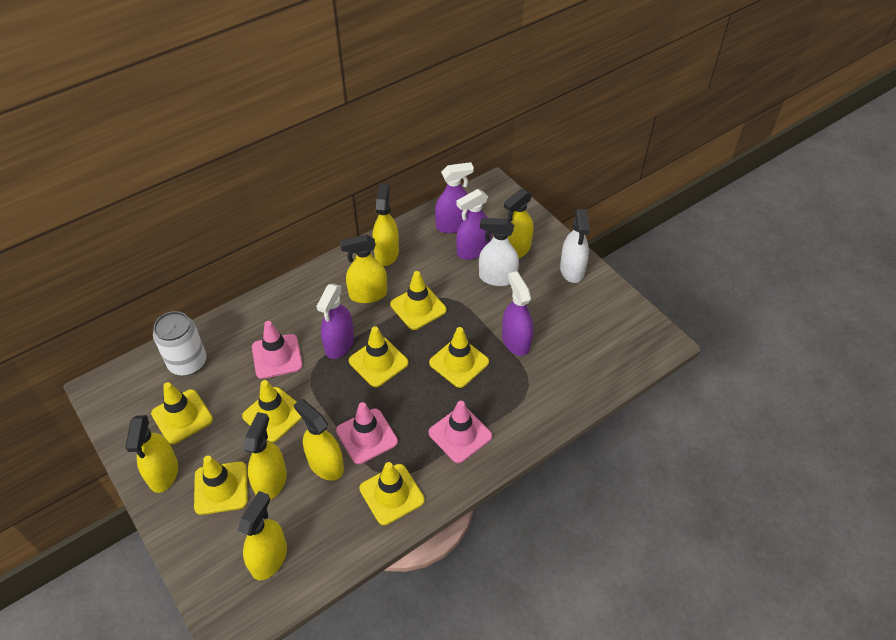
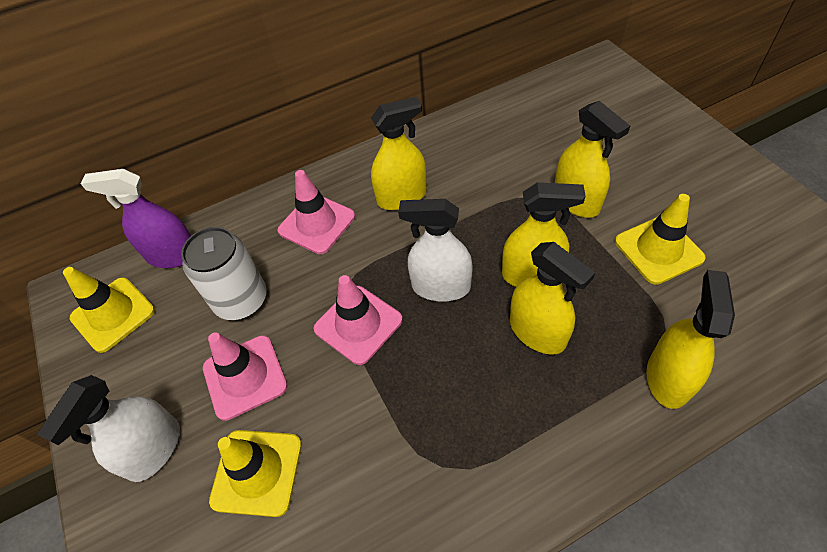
purple spray bottle: 4 -> 1
yellow spray bottle: 7 -> 5
yellow traffic cone: 7 -> 3

